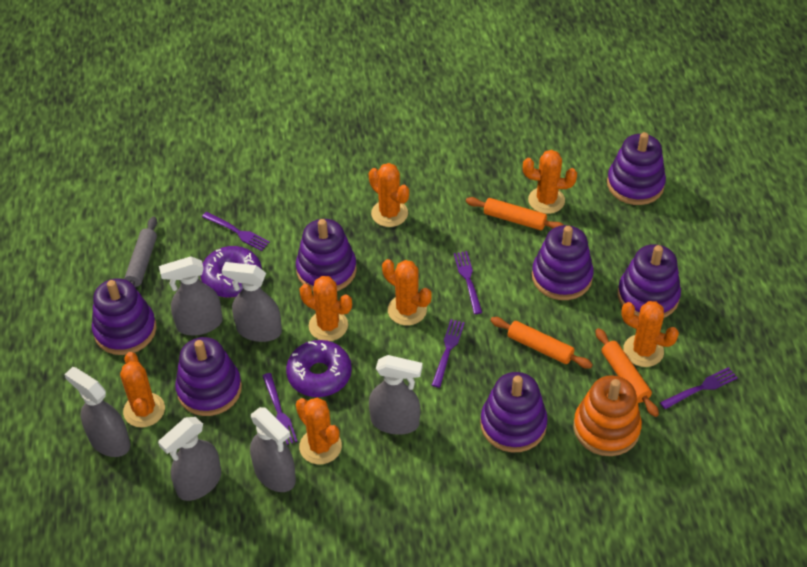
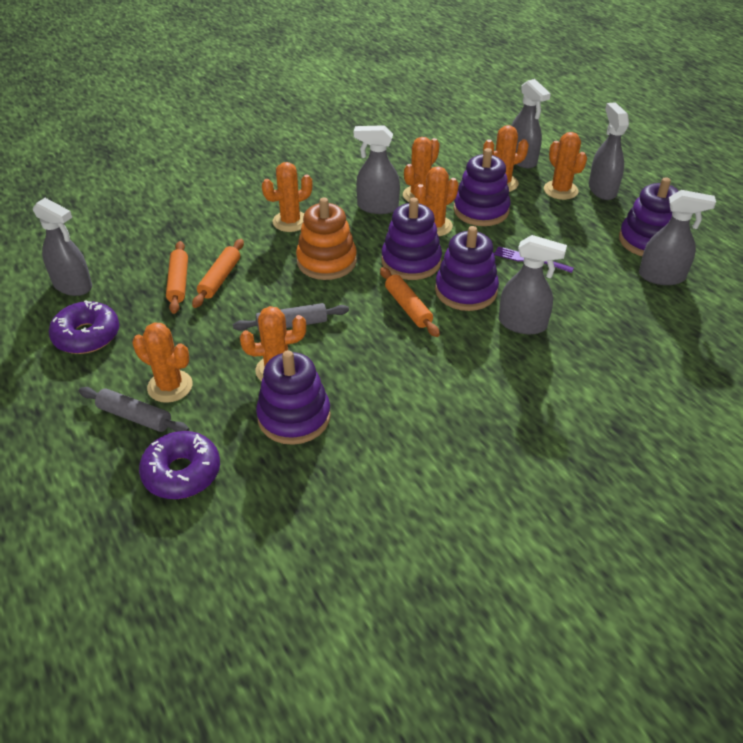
grey rolling pin: 1 -> 2
purple fork: 5 -> 1
purple stacking toy: 7 -> 5

